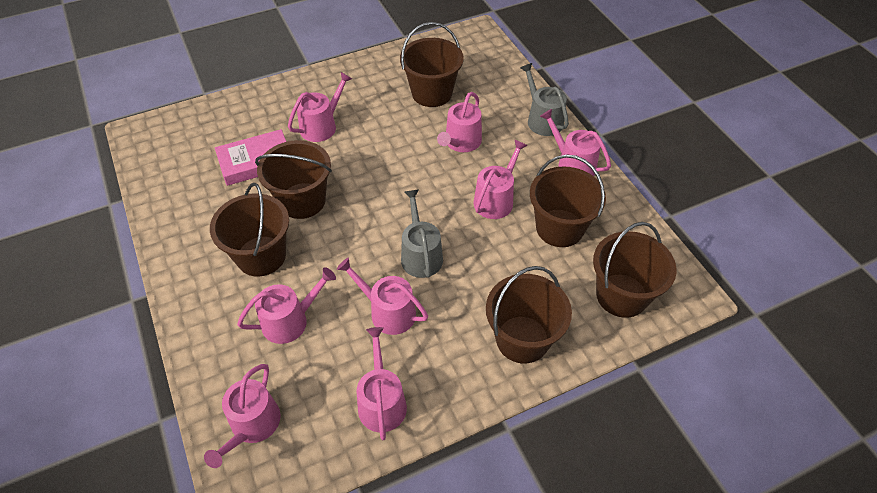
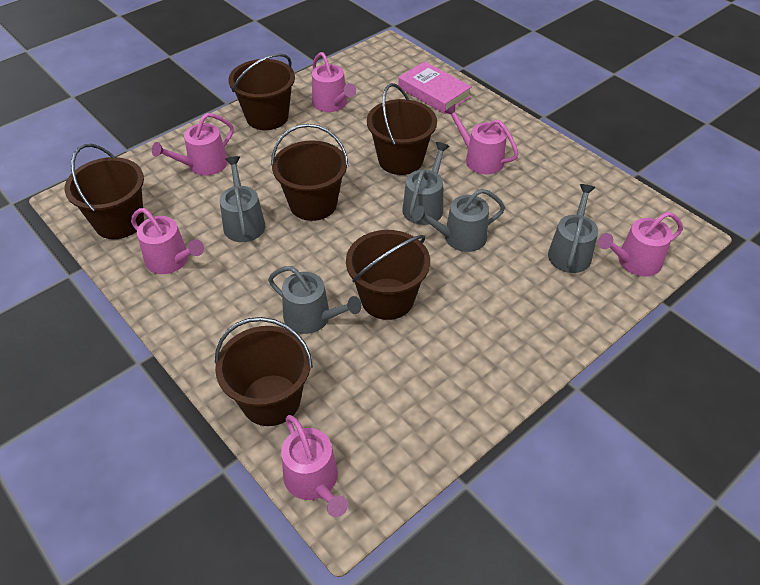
grey watering can: 2 -> 5
pink watering can: 8 -> 6

